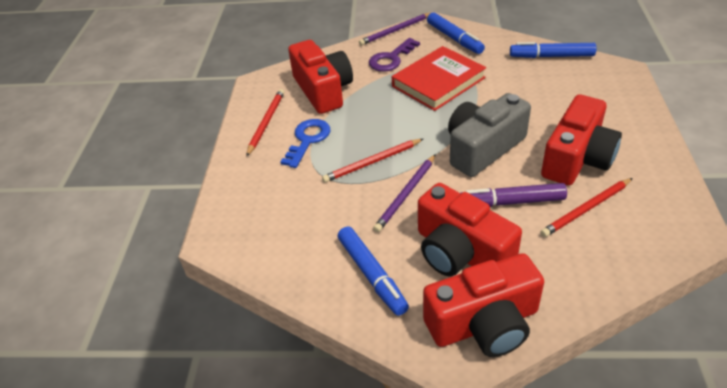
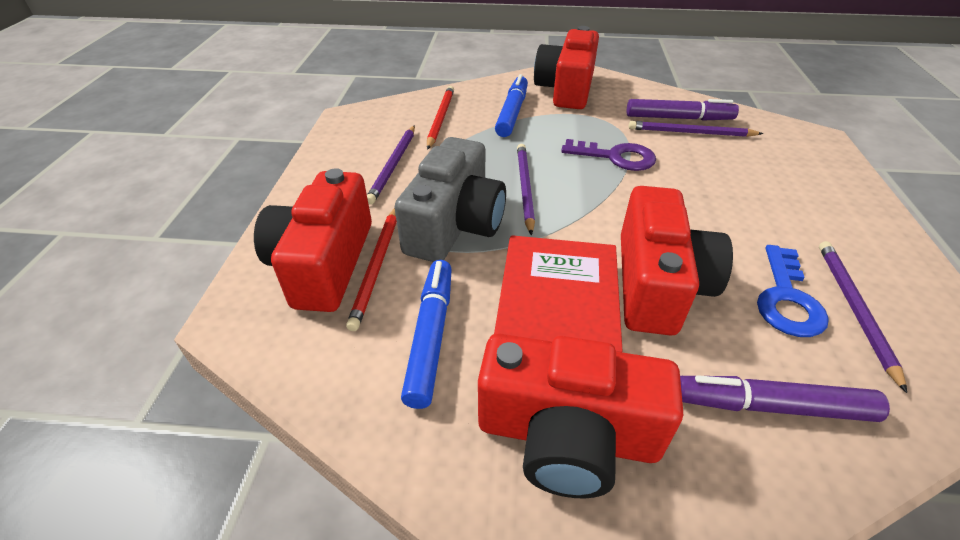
blue marker: 3 -> 2
purple marker: 1 -> 2
purple pencil: 2 -> 4
red pencil: 3 -> 2

